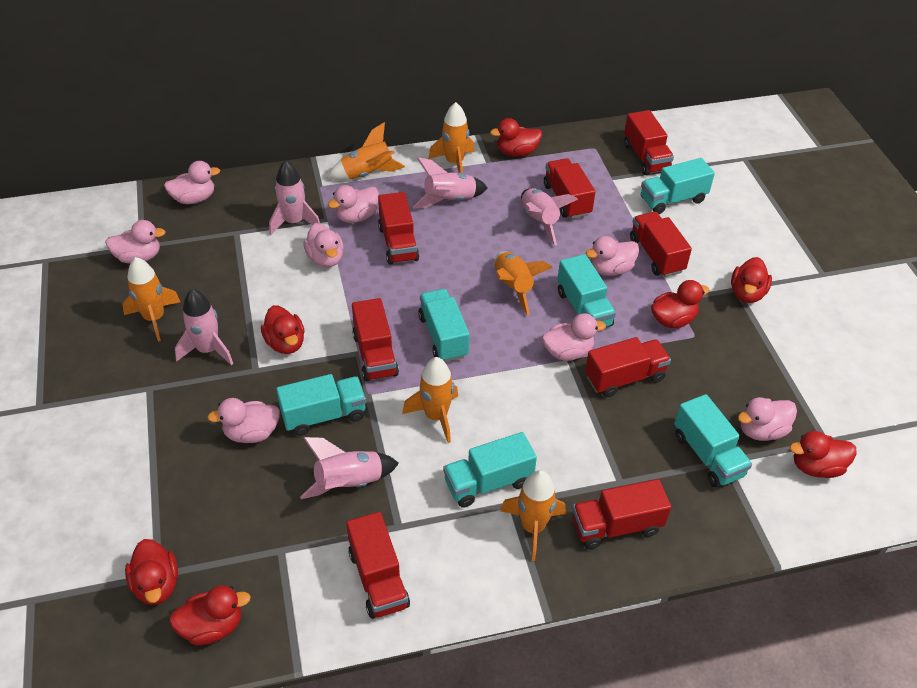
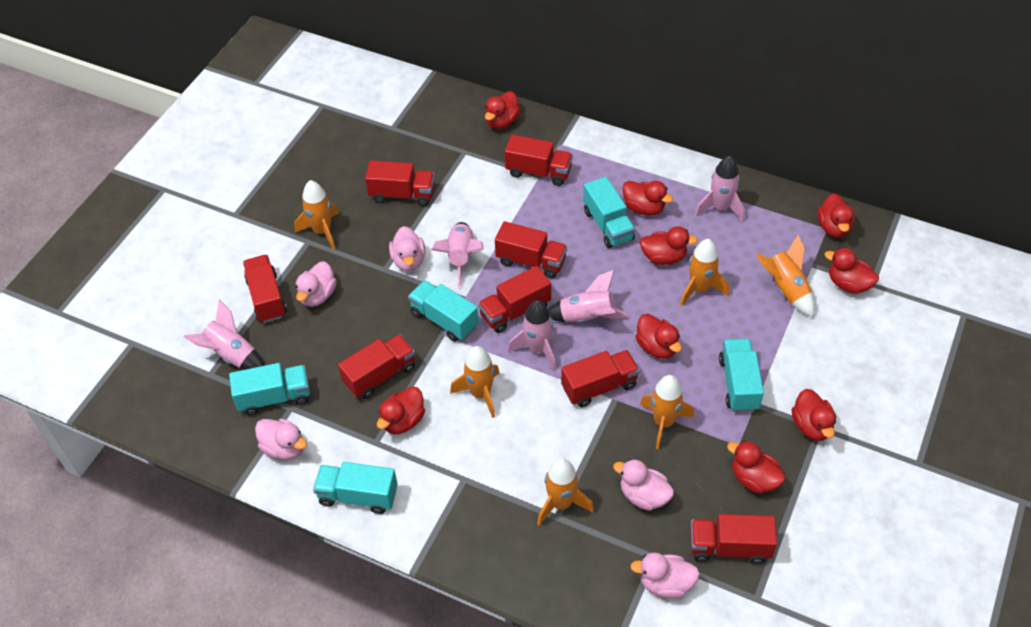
pink duck: 8 -> 5
red duck: 7 -> 9
turquoise truck: 6 -> 5

